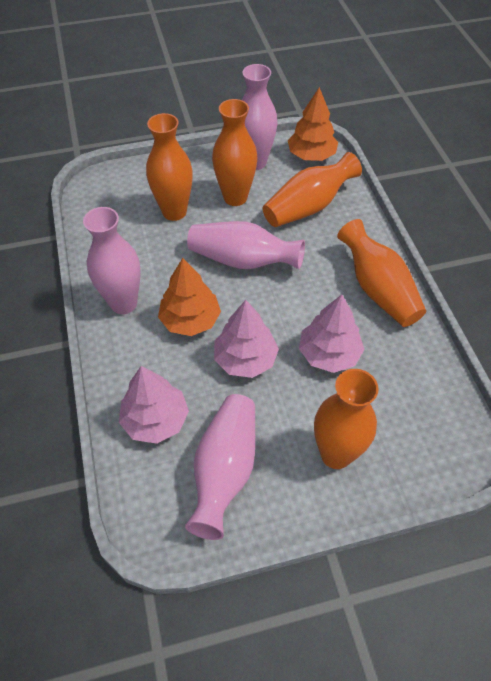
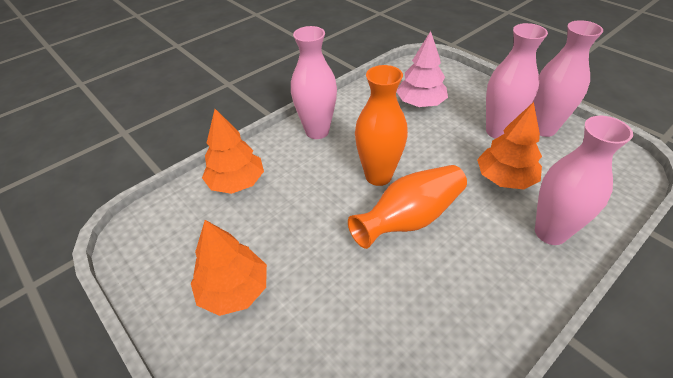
orange tree: 2 -> 3
orange vase: 5 -> 2
pink tree: 3 -> 1

